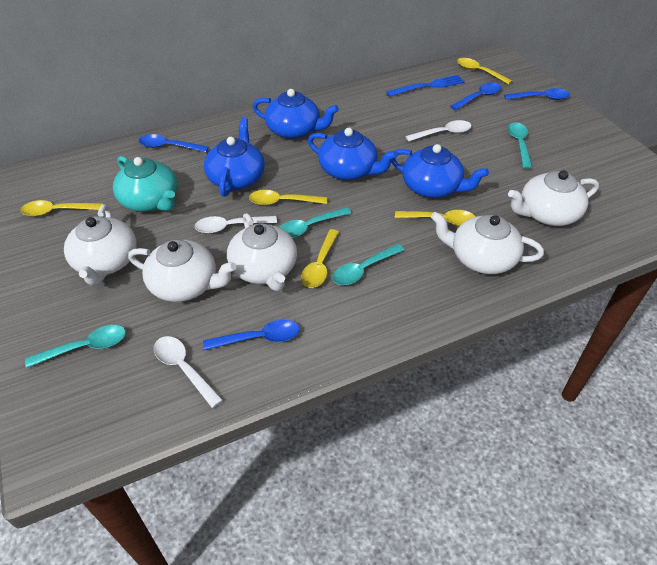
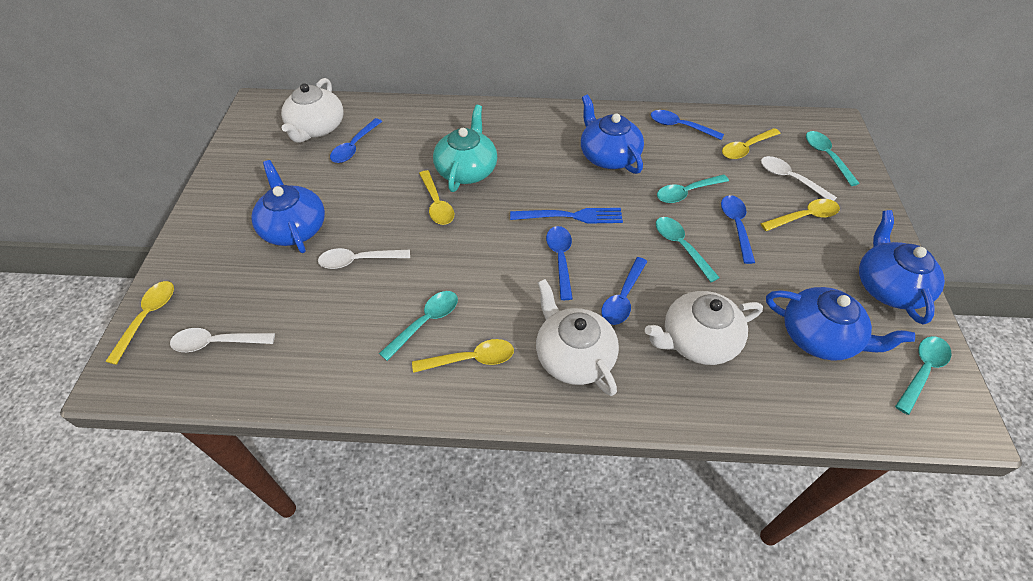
blue spoon: 4 -> 5
turquoise spoon: 4 -> 5
white teapot: 5 -> 3

